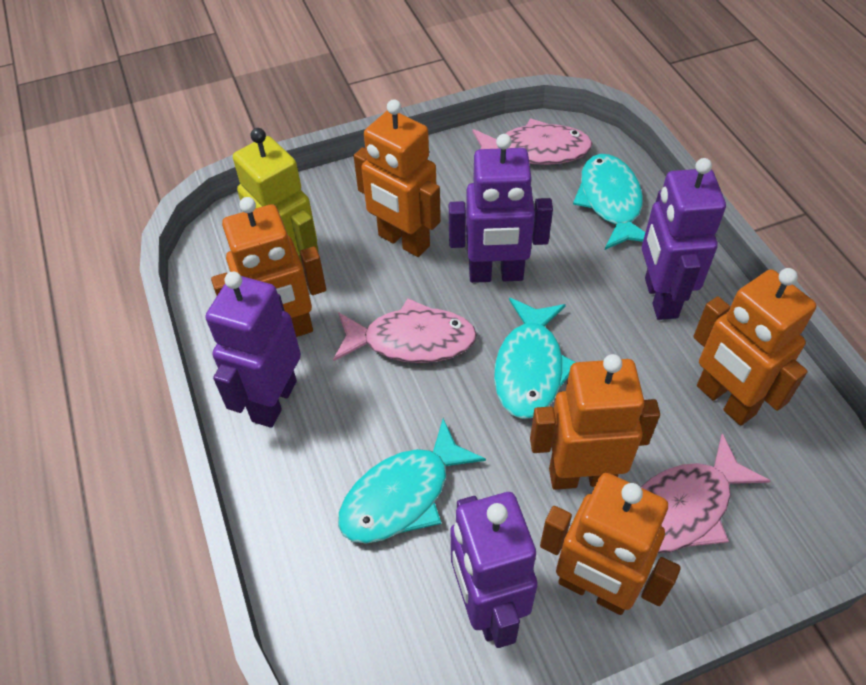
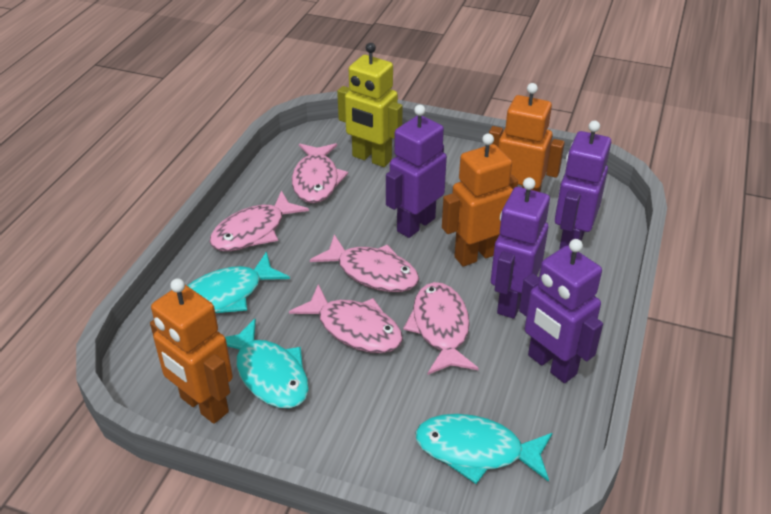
orange robot: 5 -> 3
pink fish: 3 -> 5

